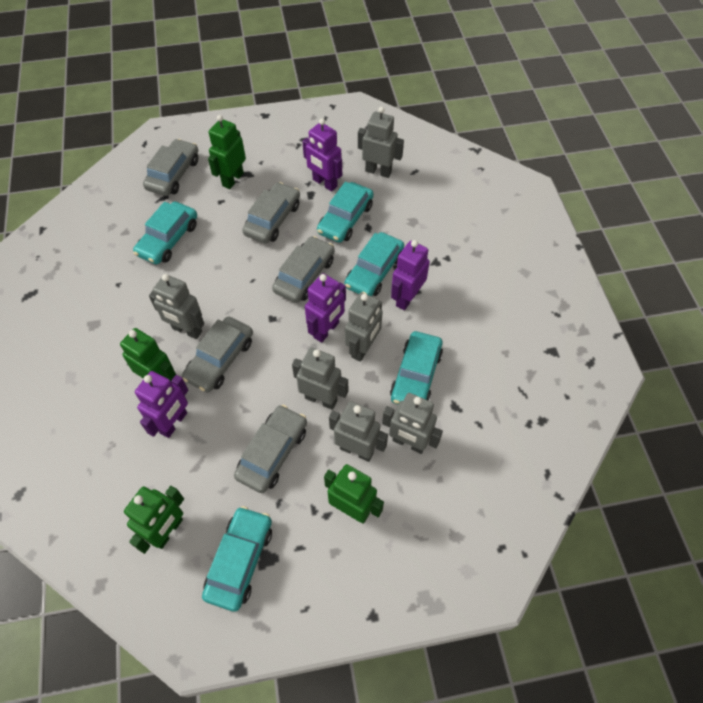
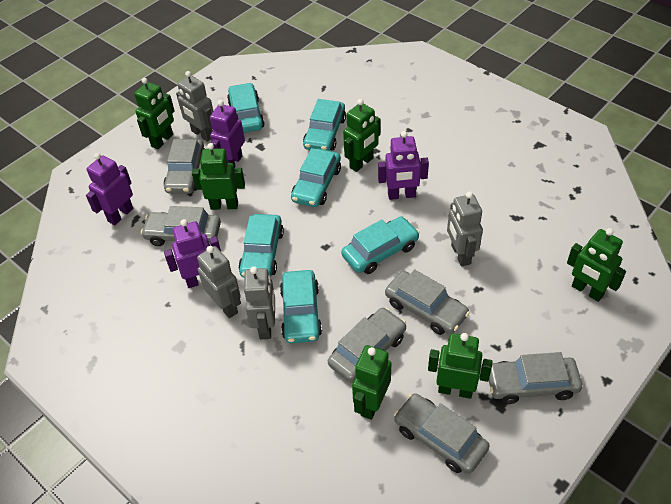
green robot: 4 -> 6
grey car: 5 -> 6
grey robot: 6 -> 4
turquoise car: 5 -> 6

